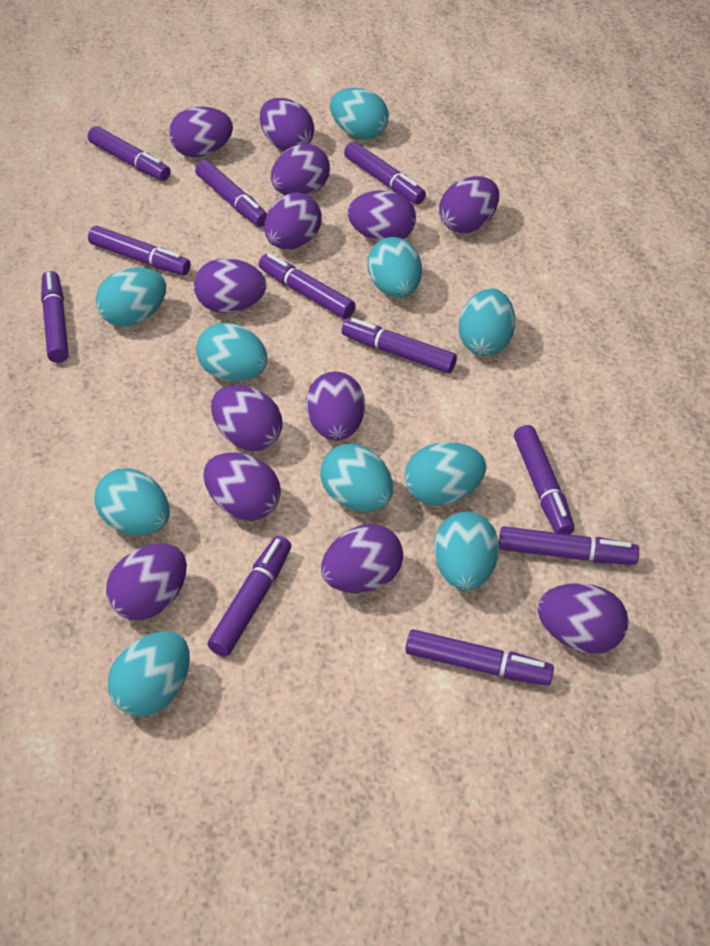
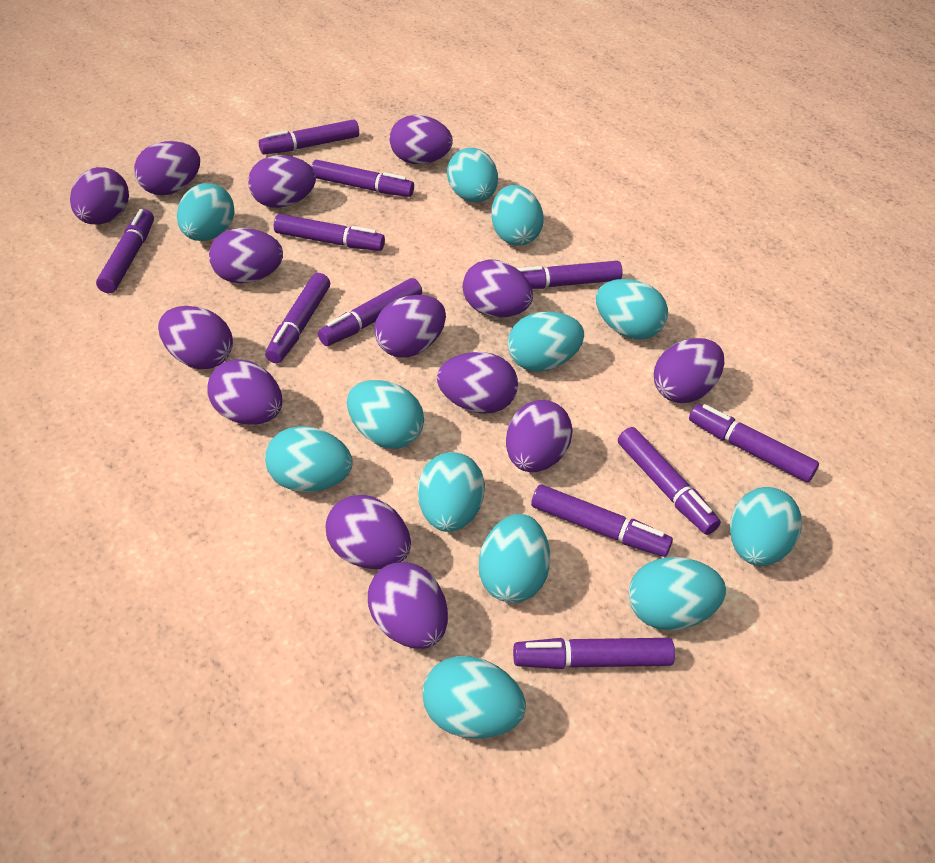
purple egg: 13 -> 14
turquoise egg: 10 -> 12

